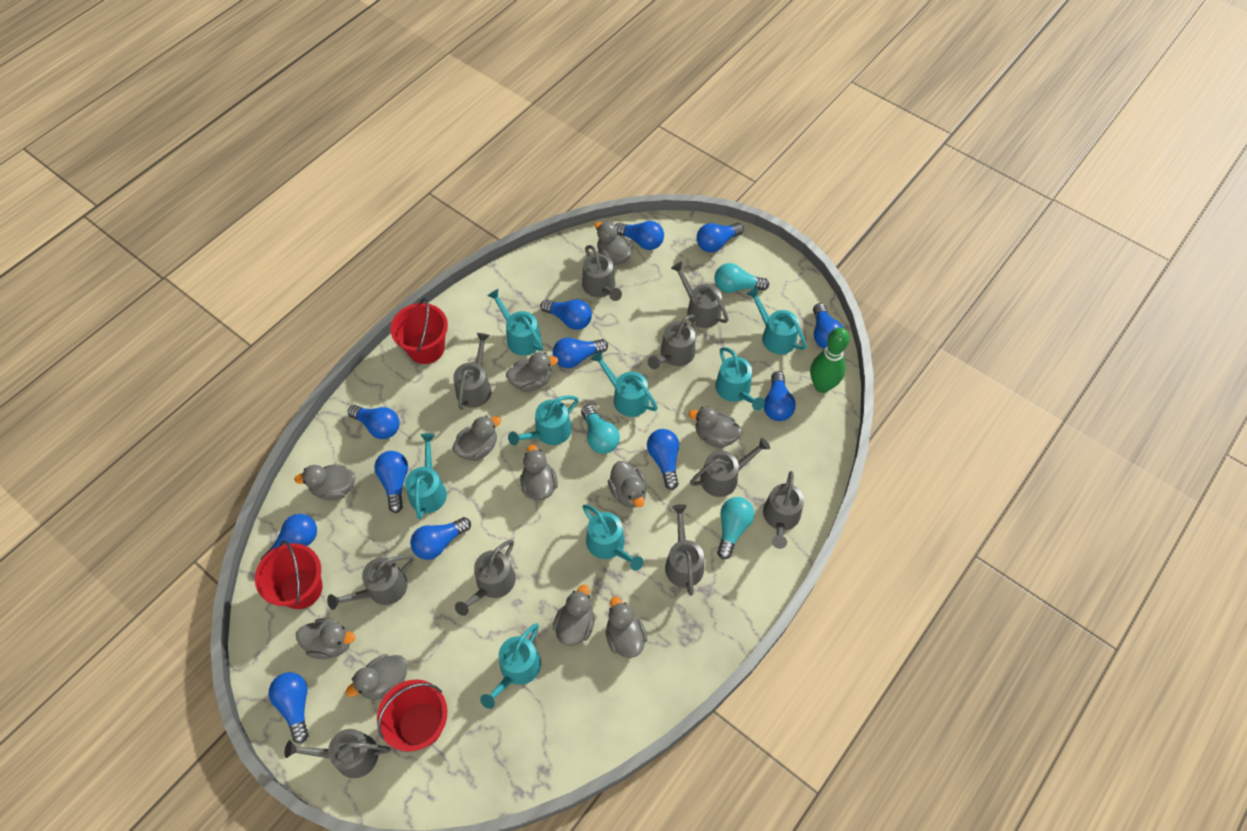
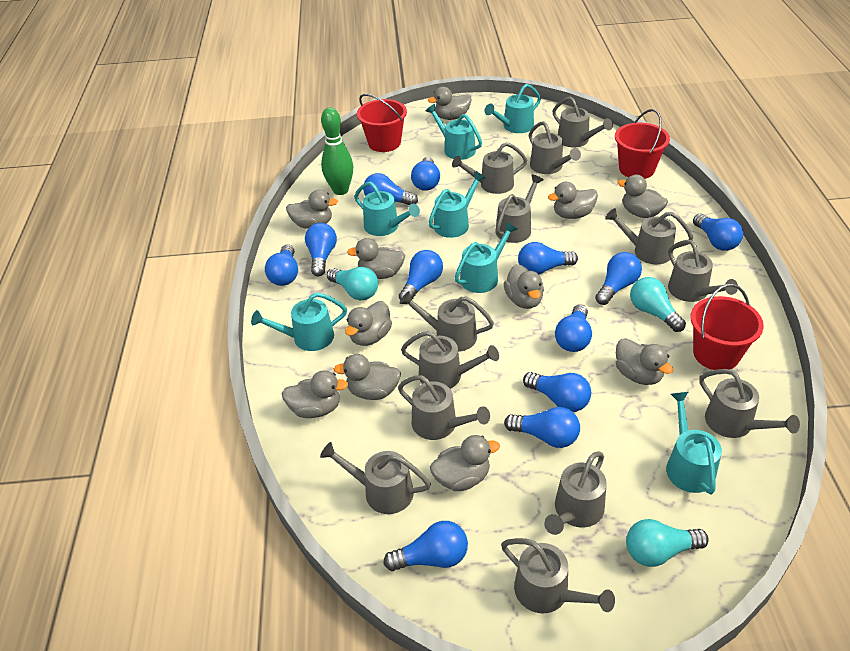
grey watering can: 10 -> 13
turquoise watering can: 8 -> 7

